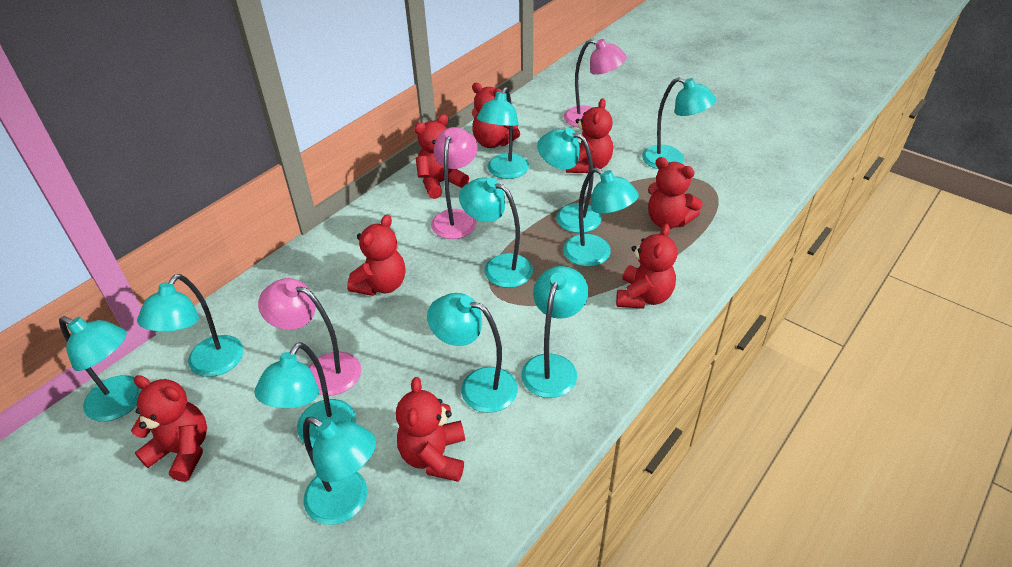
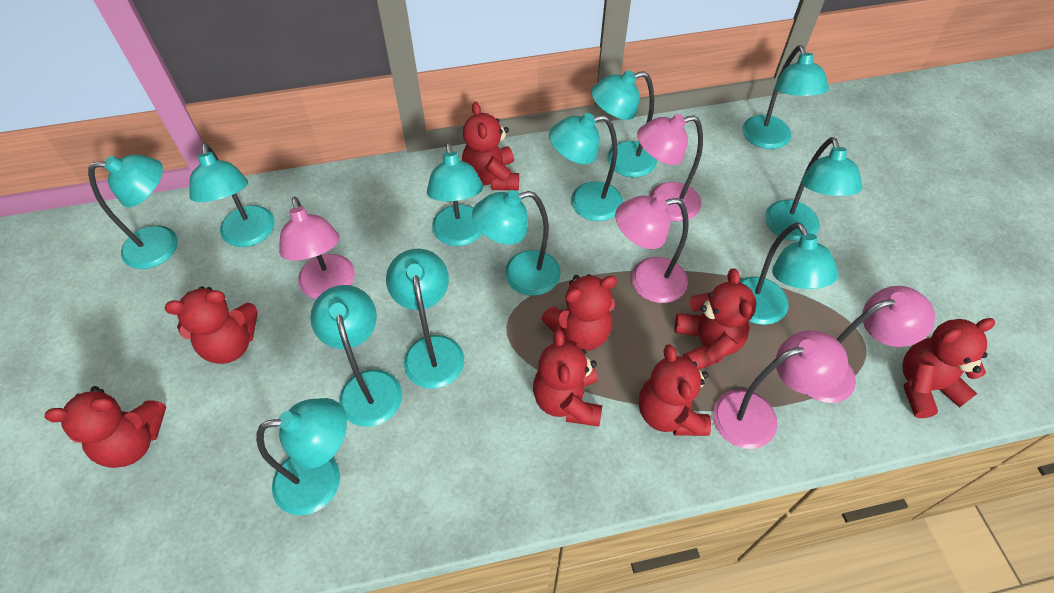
pink lamp: 3 -> 5
turquoise lamp: 11 -> 12

